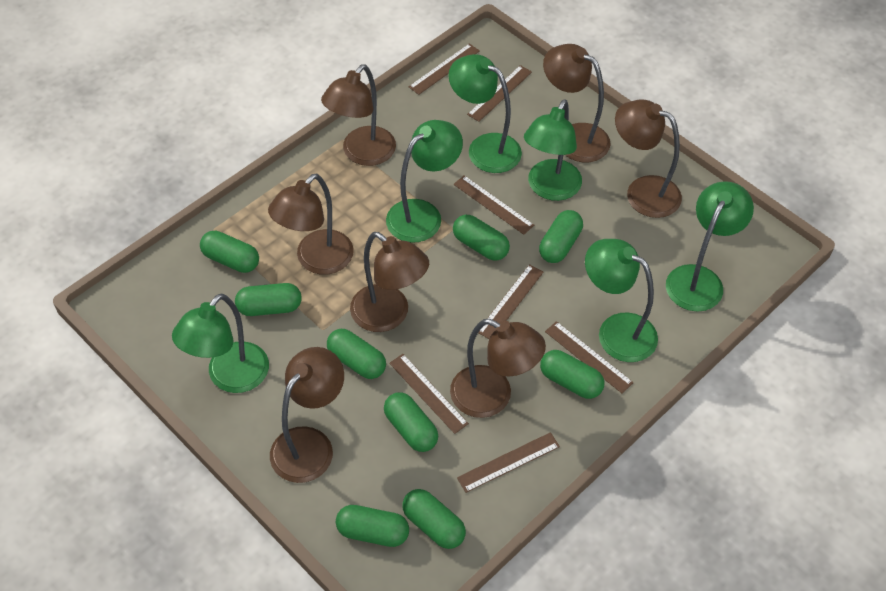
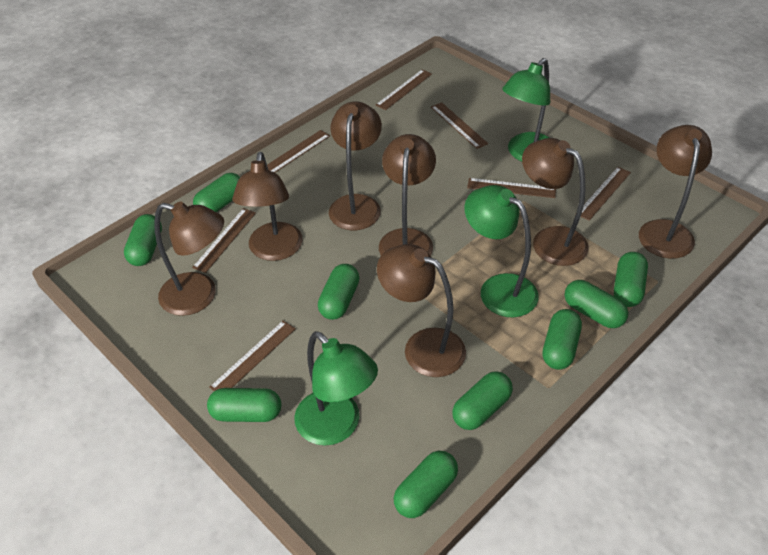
green lamp: 6 -> 3

